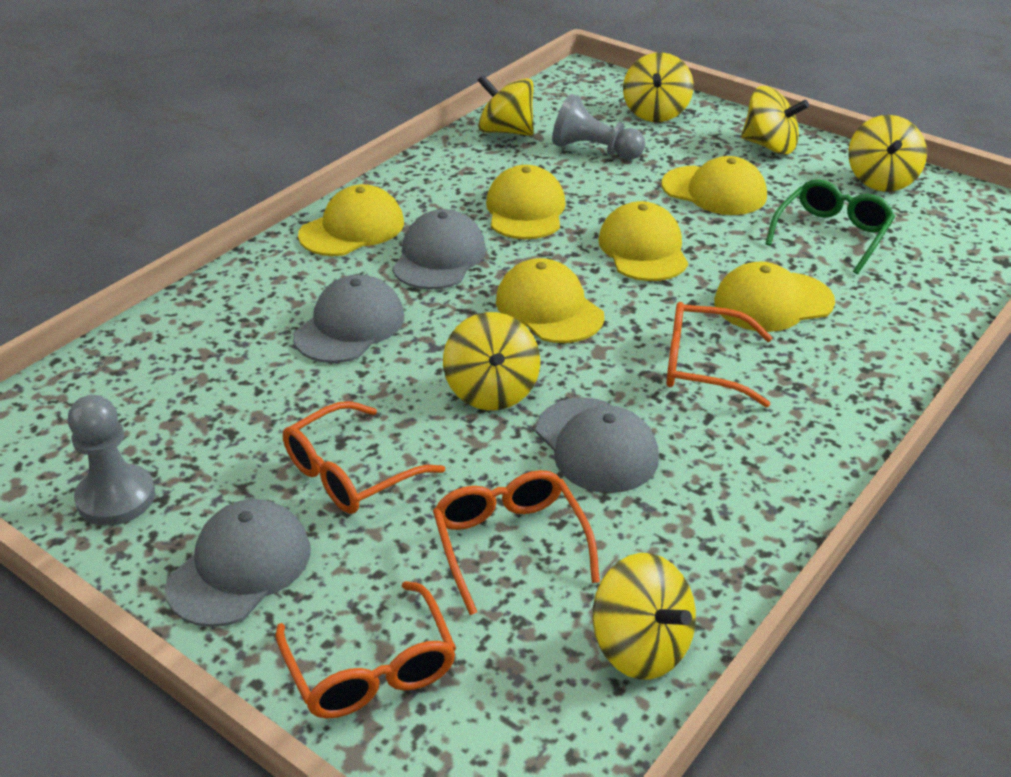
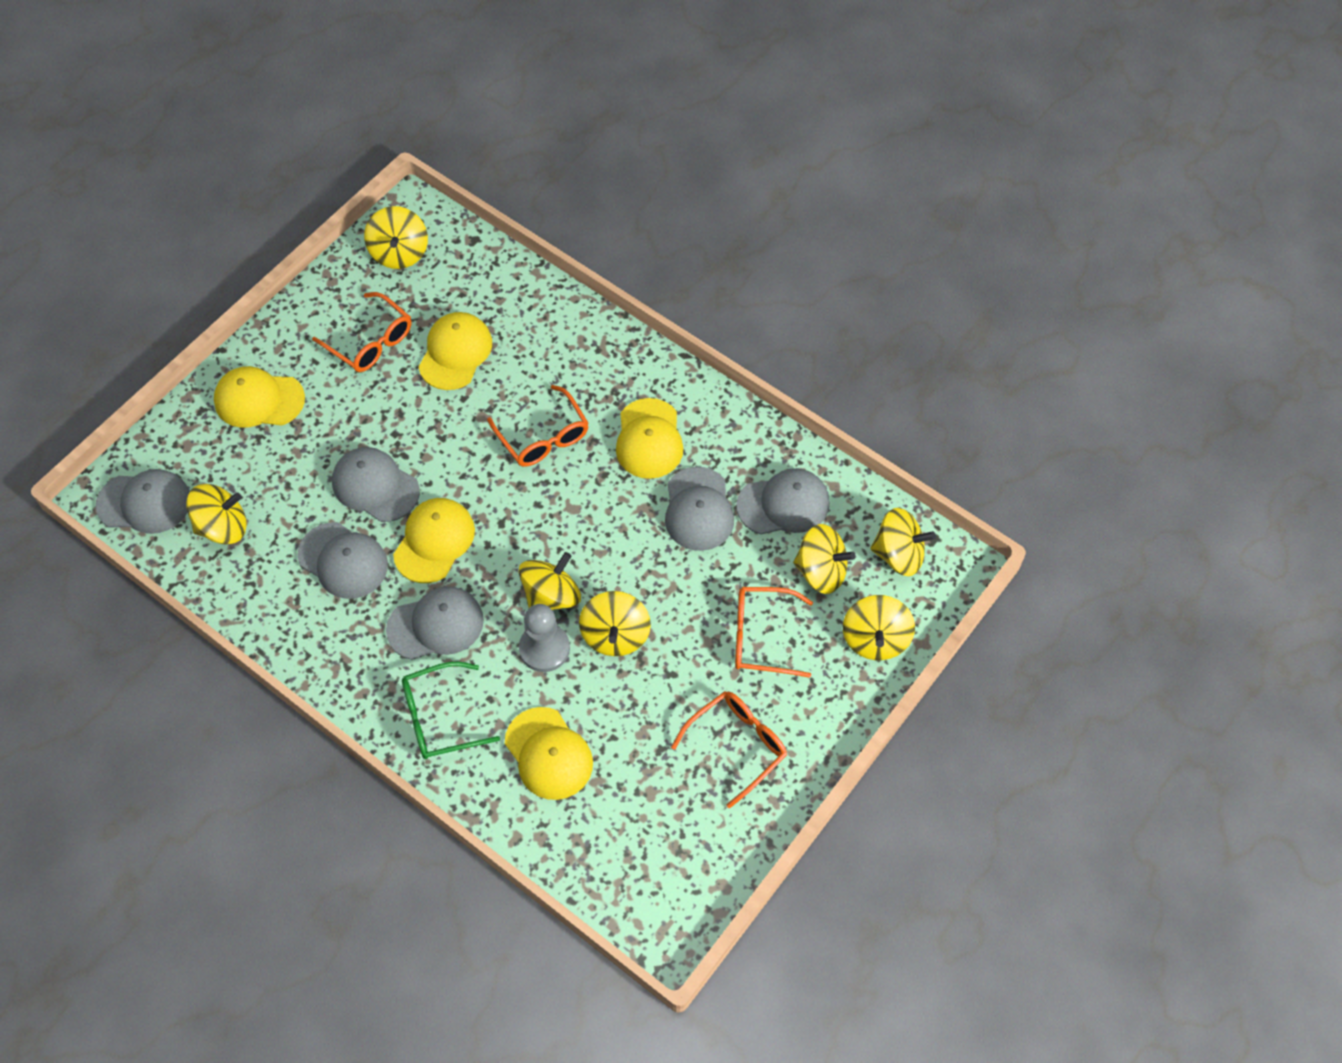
grey cap: 4 -> 6
grey pawn: 2 -> 1
yellow cap: 6 -> 5
yellow spinning top: 6 -> 7

